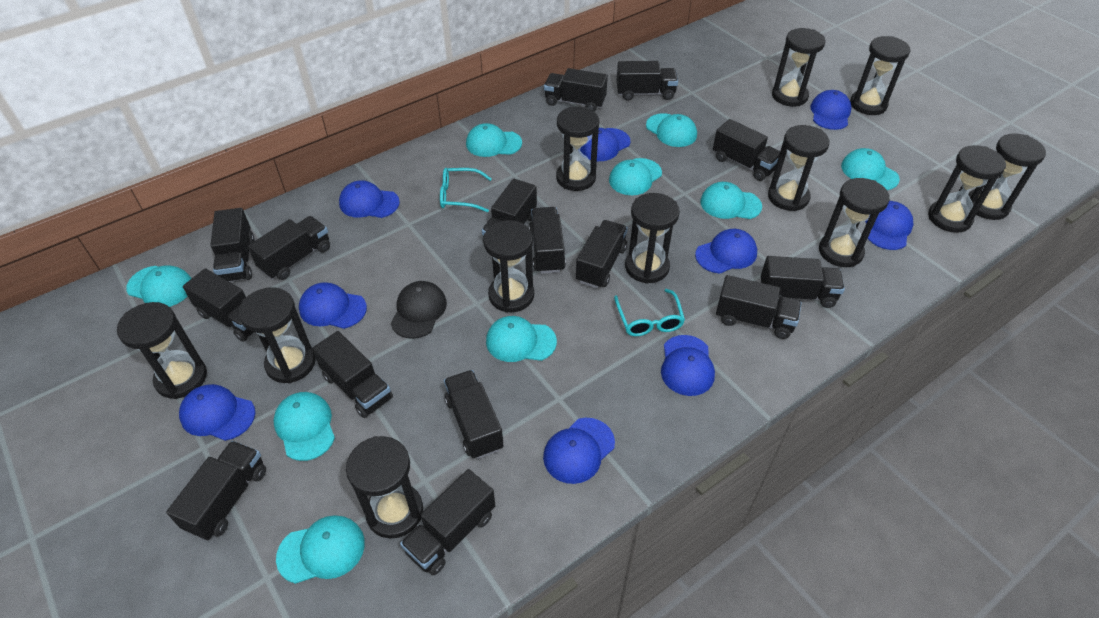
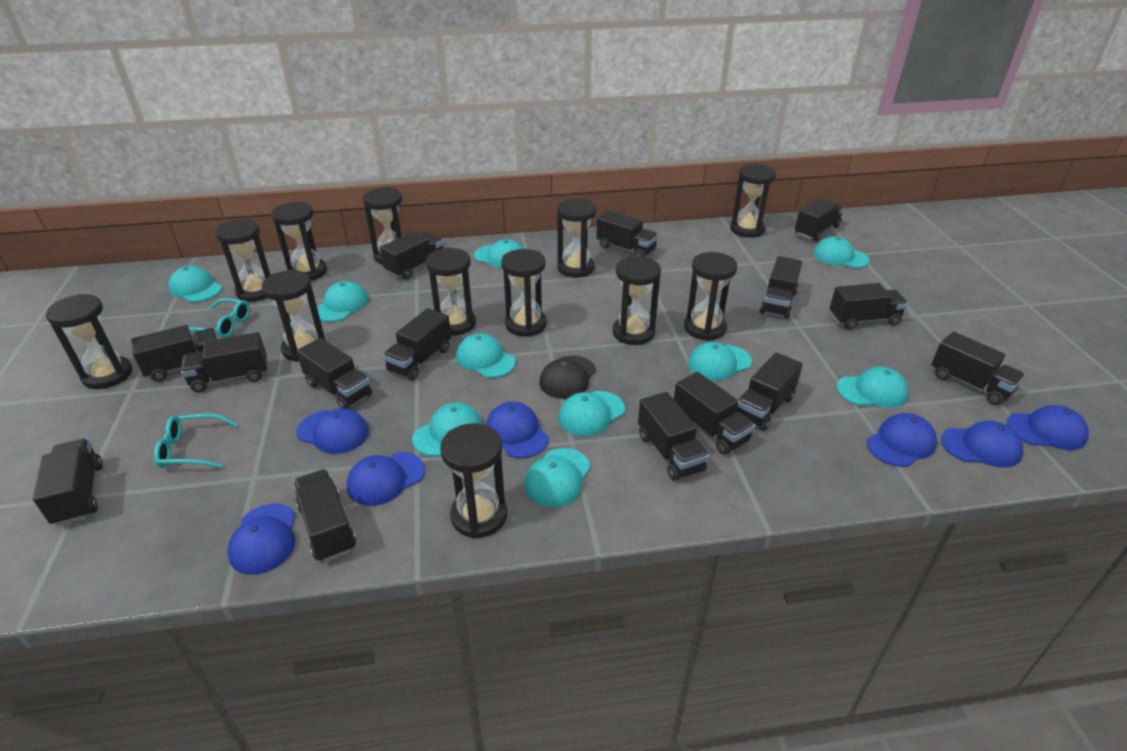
blue cap: 9 -> 7
turquoise cap: 9 -> 10

